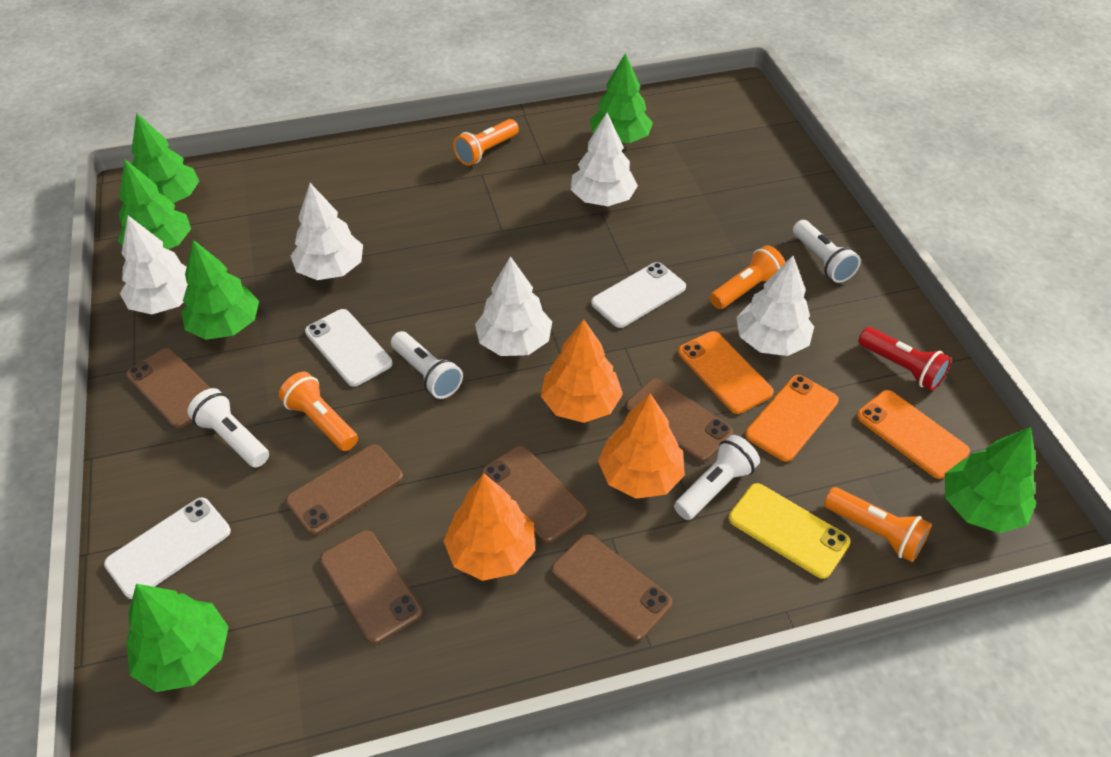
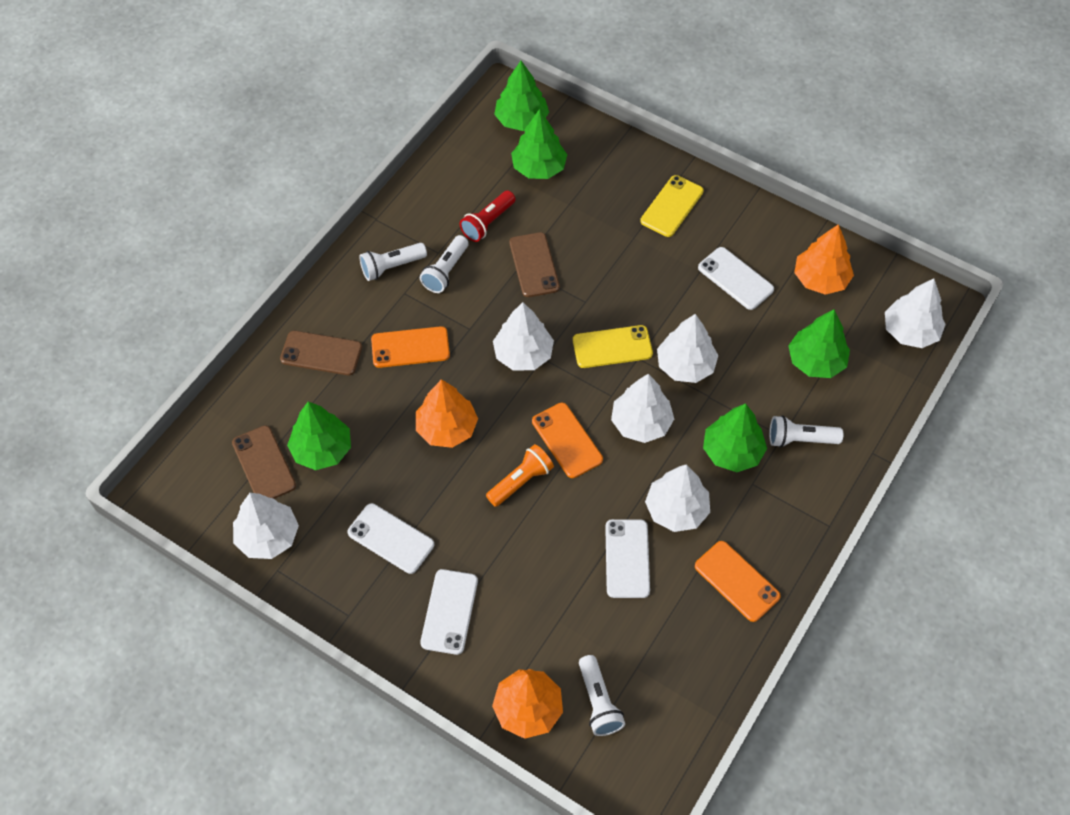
brown phone: 6 -> 3
green tree: 6 -> 5
orange flashlight: 4 -> 1
white phone: 3 -> 4
white tree: 5 -> 6
yellow phone: 1 -> 2

